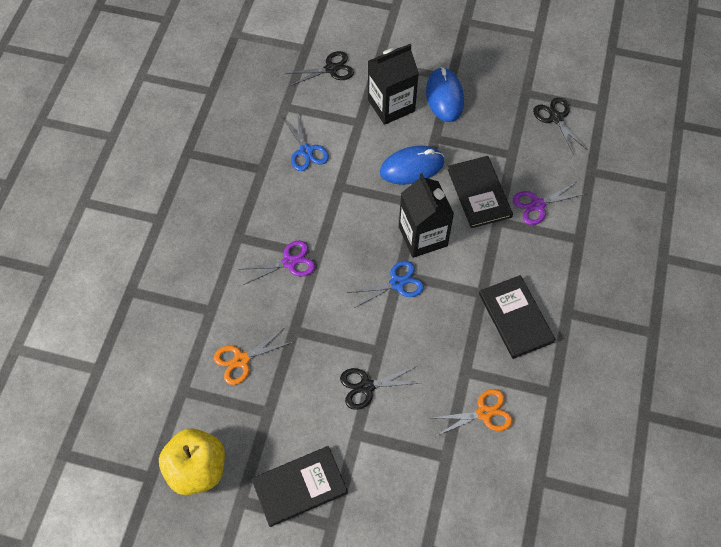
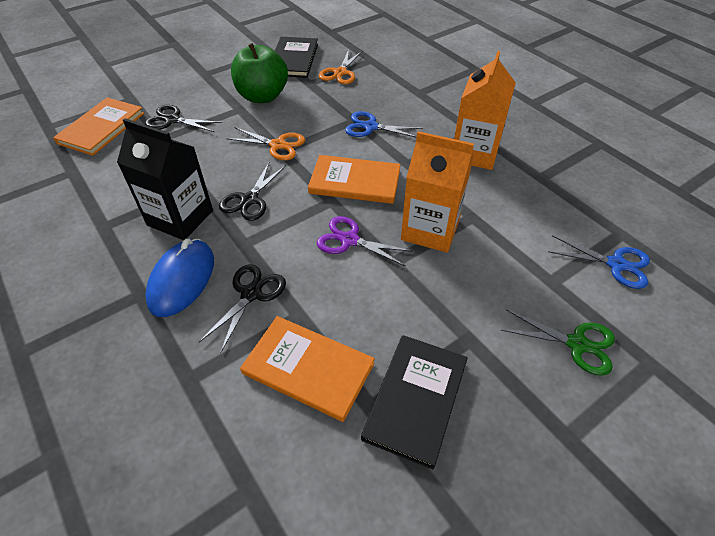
black book: 3 -> 2
black carton: 2 -> 1
blue mouse: 2 -> 1
green apple: 0 -> 1
green scissors: 0 -> 1
orange book: 0 -> 3
orange carton: 0 -> 2
purple scissors: 2 -> 1
yellow apple: 1 -> 0

